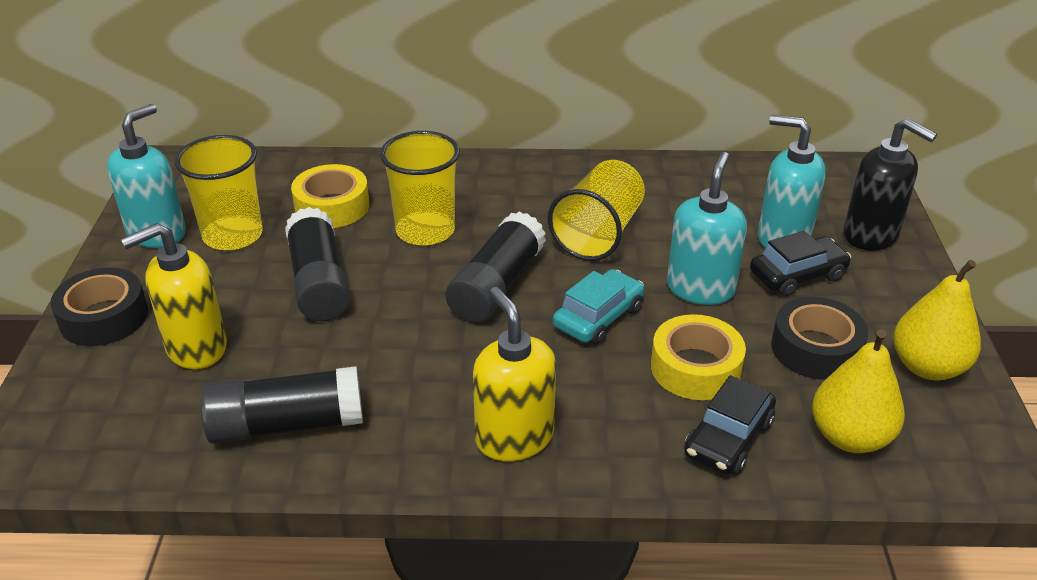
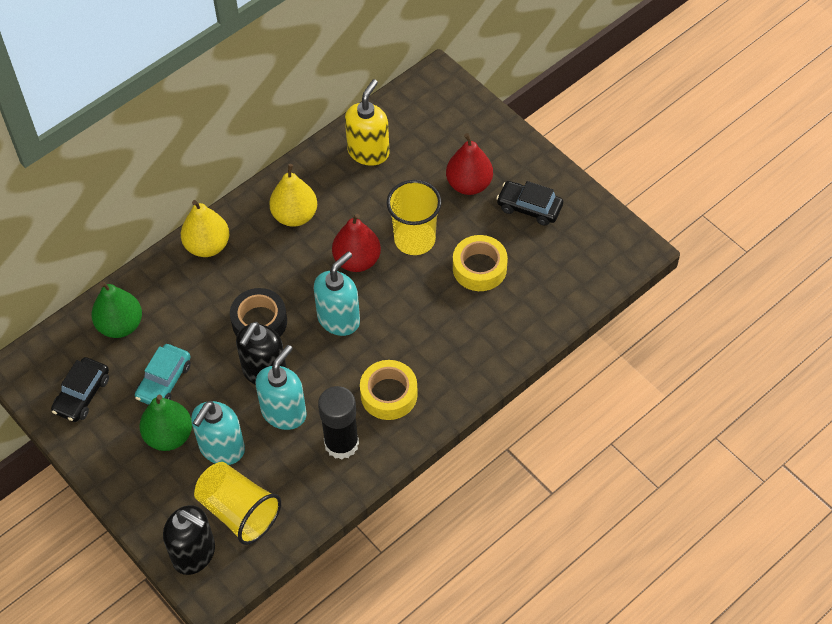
black glue stick: 3 -> 1
black soap dispenser: 1 -> 2
black tape: 2 -> 1
green pear: 0 -> 2
red pear: 0 -> 2
yellow cup: 3 -> 2
yellow soap dispenser: 2 -> 1

